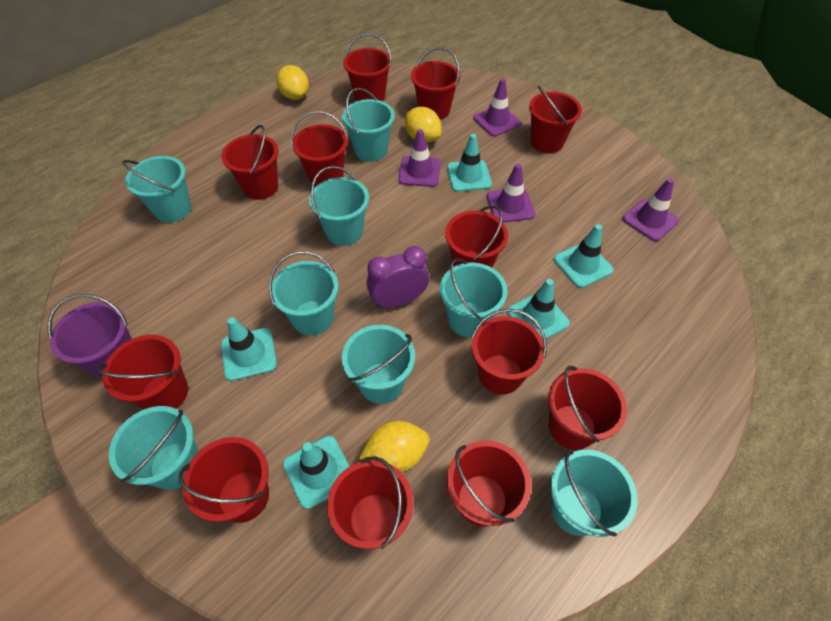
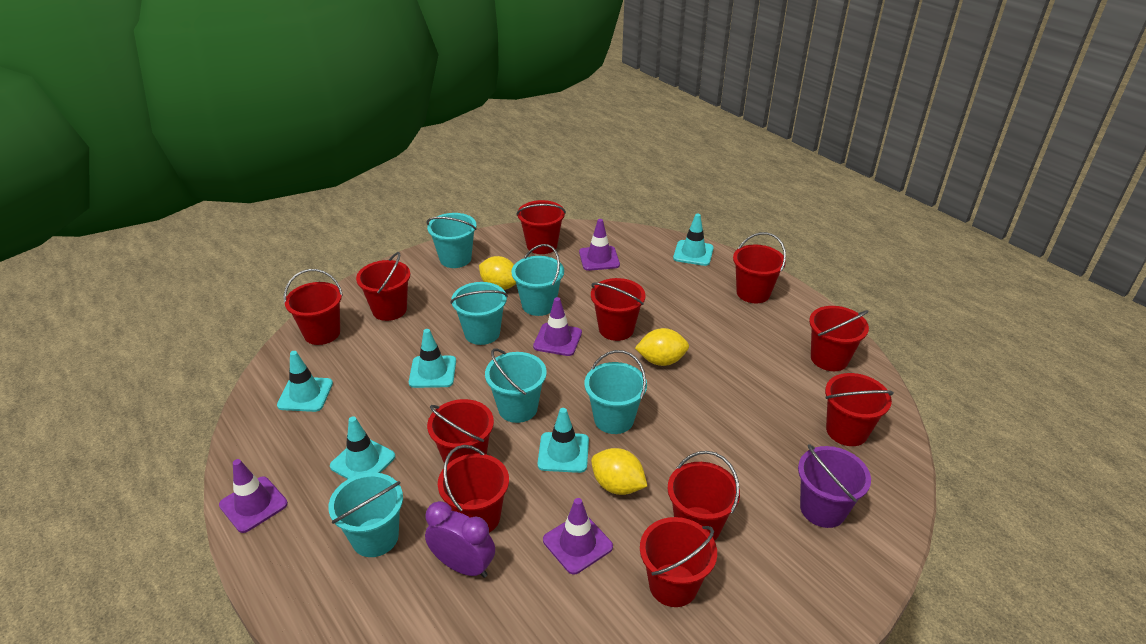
red bucket: 12 -> 11
turquoise bucket: 8 -> 6

